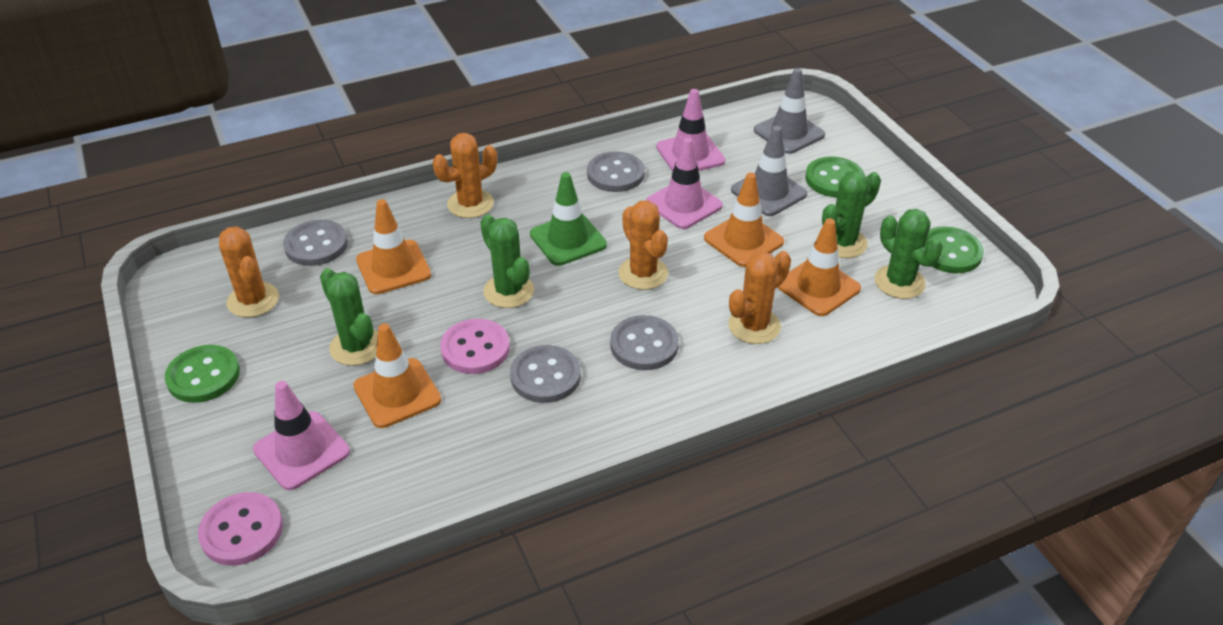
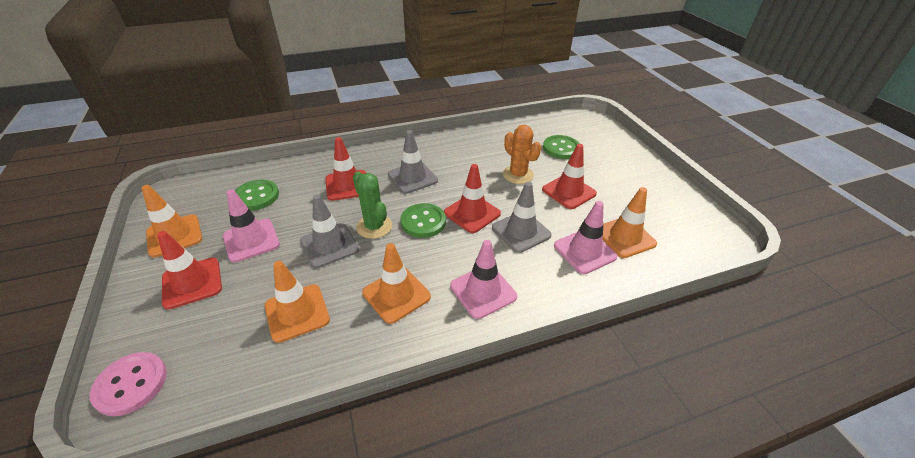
green cactus: 4 -> 1
green traffic cone: 1 -> 0
grey button: 4 -> 0
grey traffic cone: 2 -> 3
orange cactus: 4 -> 1
pink button: 2 -> 1
red traffic cone: 0 -> 4

